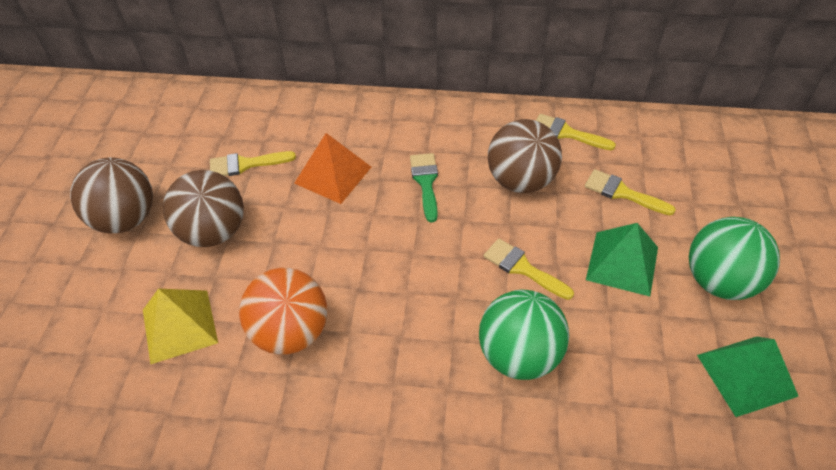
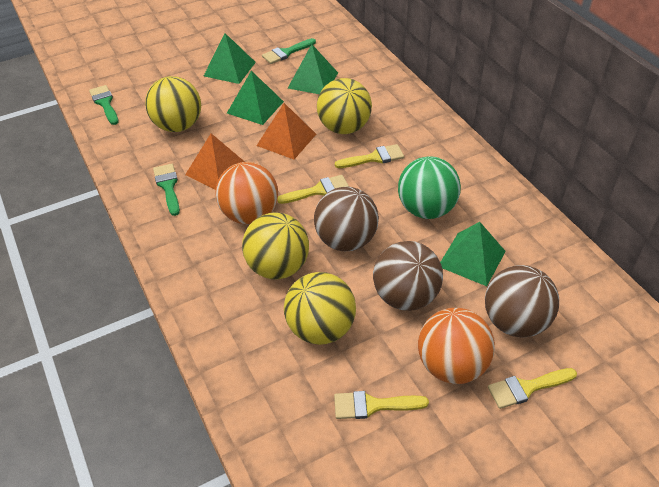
green ball: 2 -> 1
green brush: 1 -> 3
green pyramid: 2 -> 4
orange ball: 1 -> 2
orange pyramid: 1 -> 2
yellow ball: 0 -> 4
yellow pyramid: 1 -> 0

